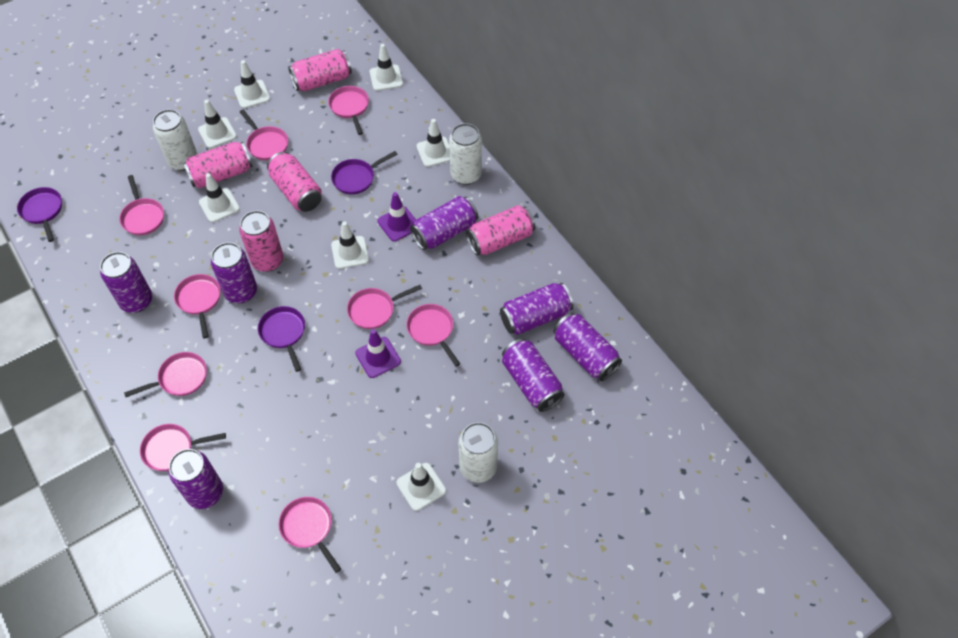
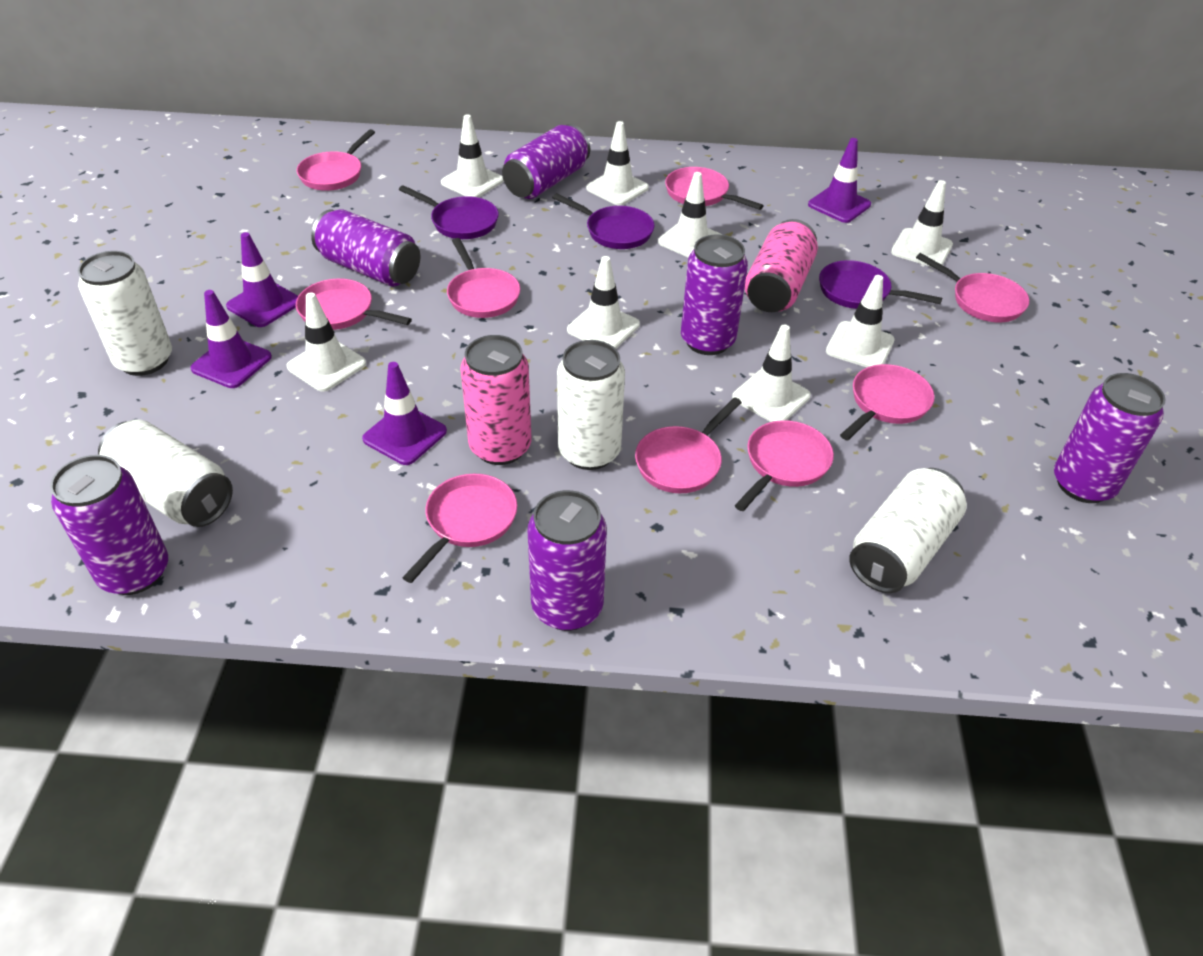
pink can: 5 -> 2
purple can: 7 -> 6
purple traffic cone: 2 -> 4
white can: 3 -> 4
white traffic cone: 7 -> 8

